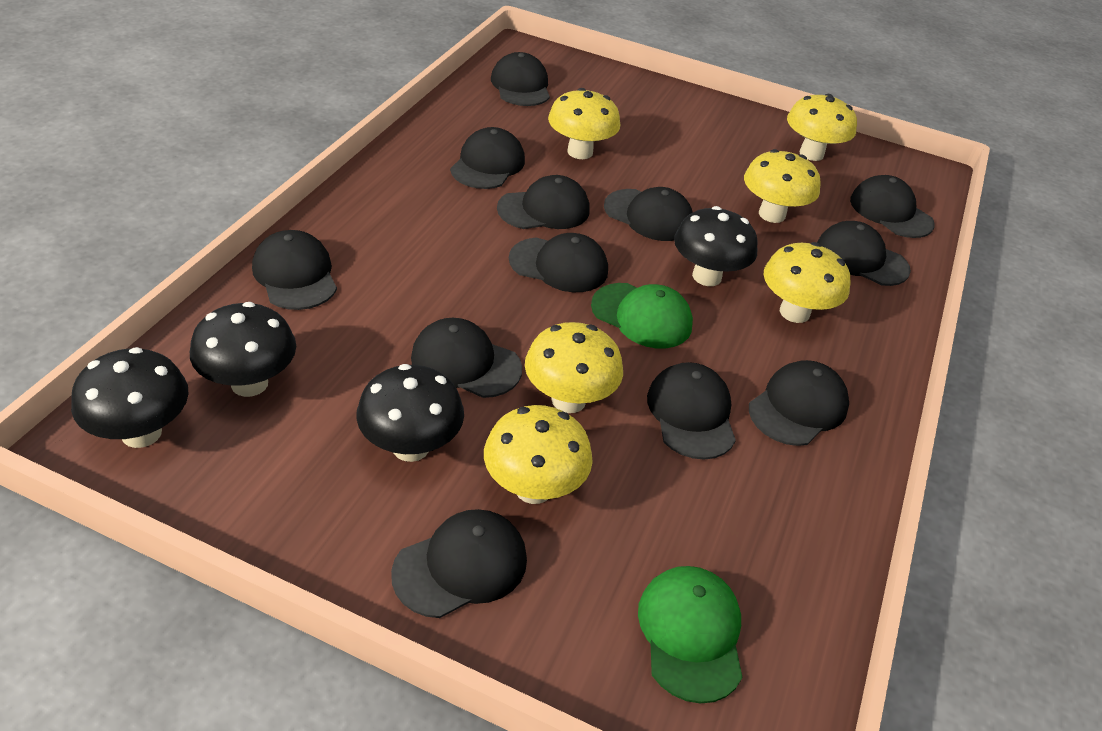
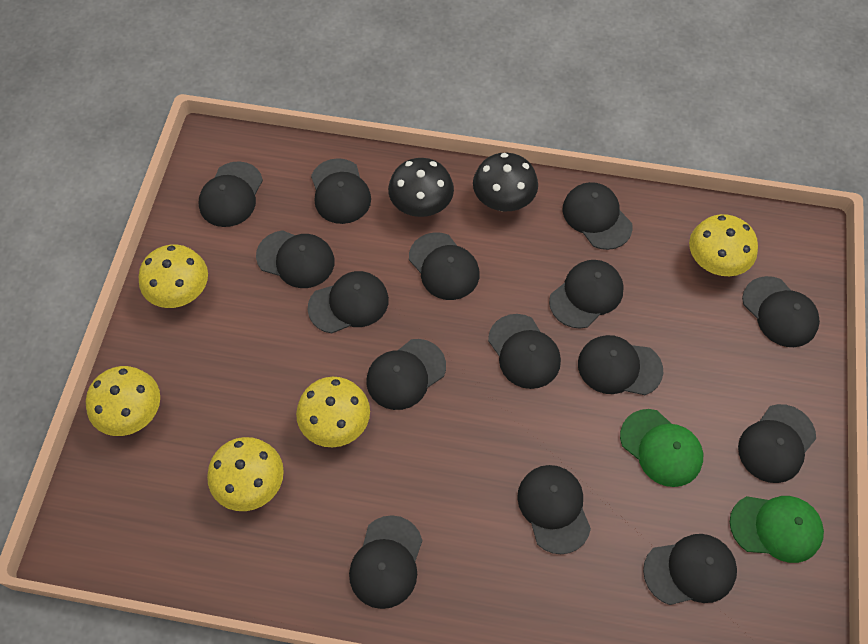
black cap: 12 -> 15
black mushroom: 4 -> 2
yellow mushroom: 6 -> 5

